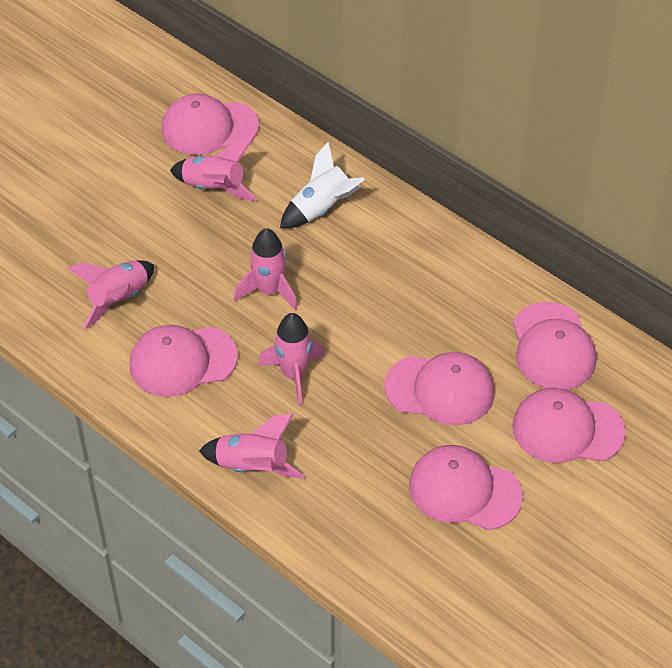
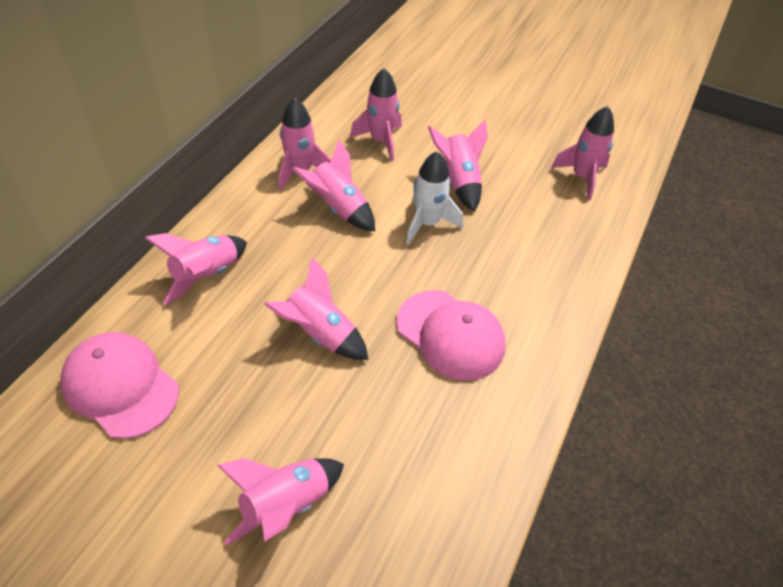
pink cap: 6 -> 2
pink rocket: 5 -> 8

